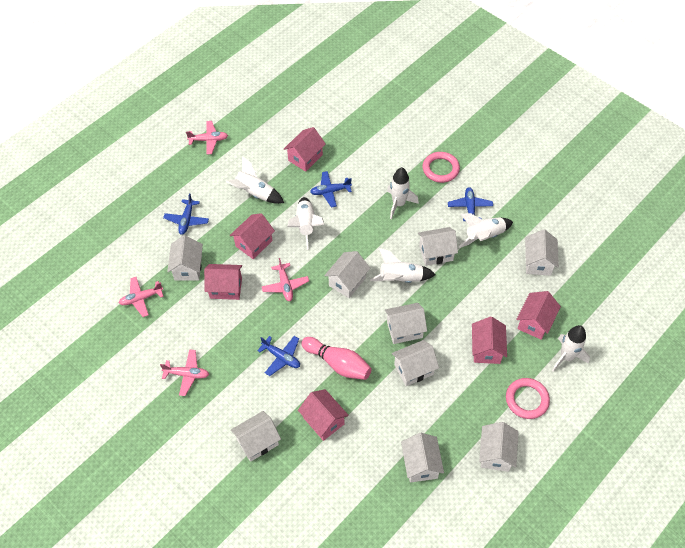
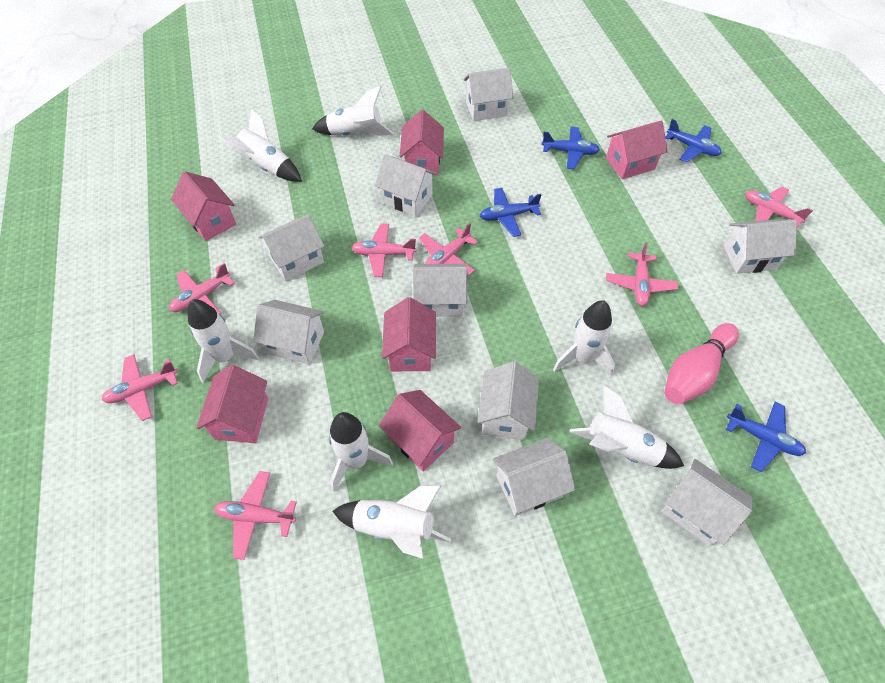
pink plane: 4 -> 7
pink ring: 2 -> 0
white rocket: 6 -> 7

